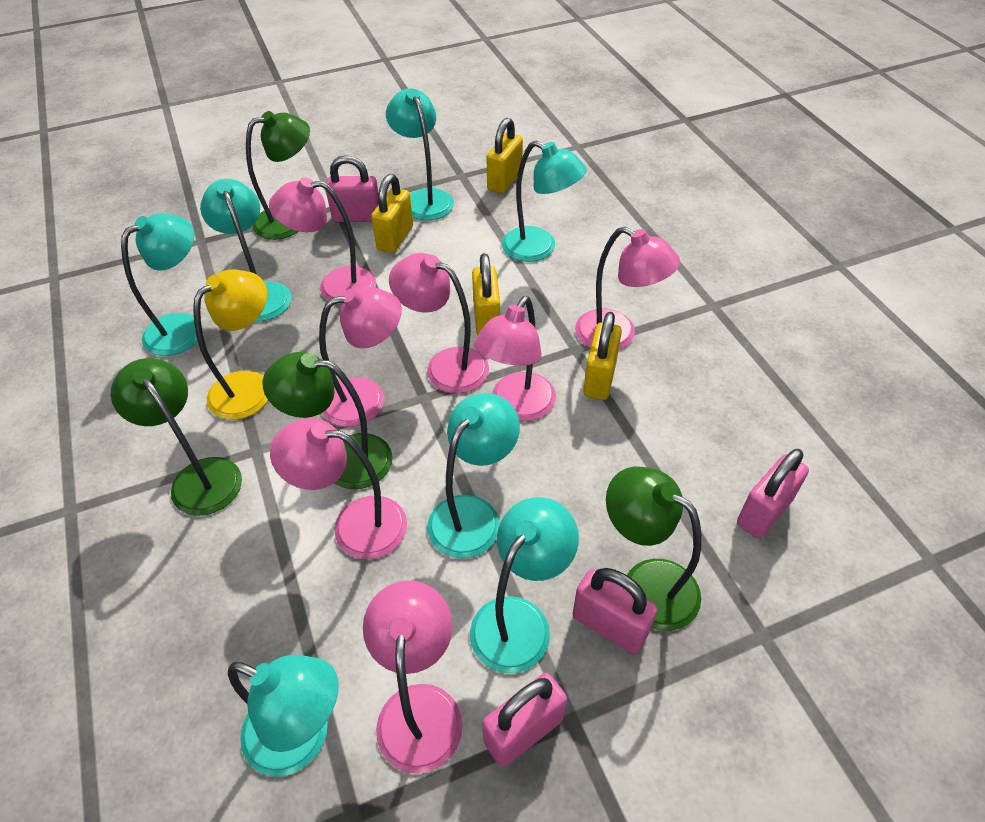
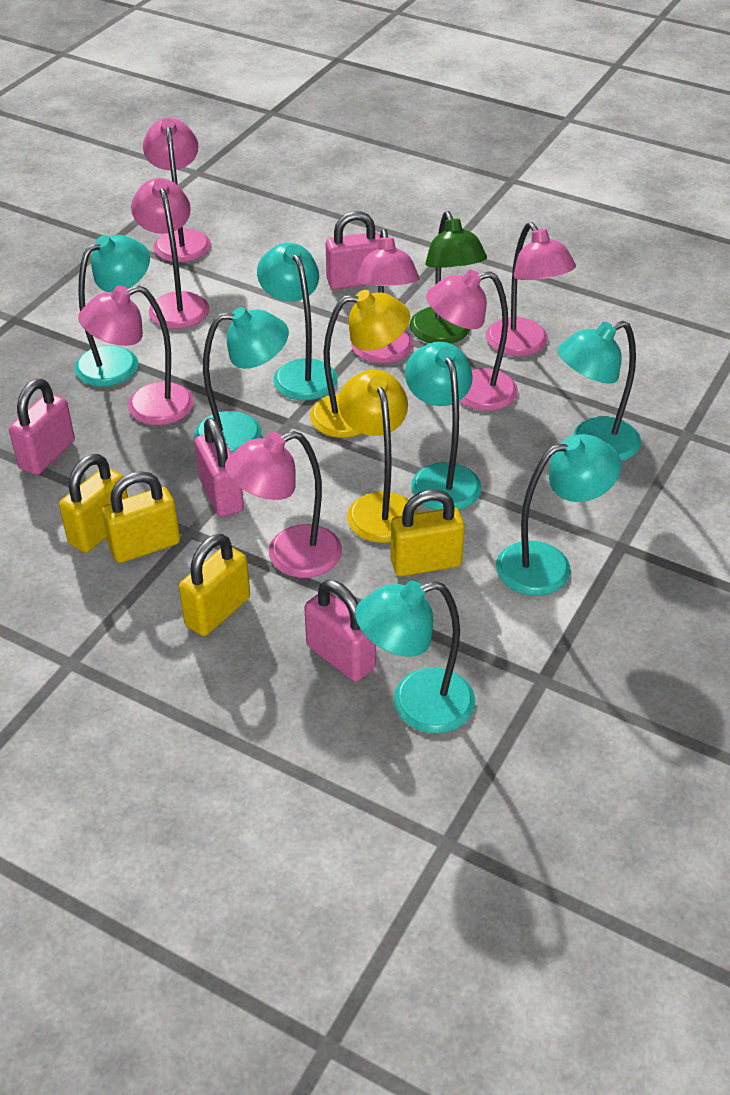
green lamp: 4 -> 1
yellow lamp: 1 -> 2

